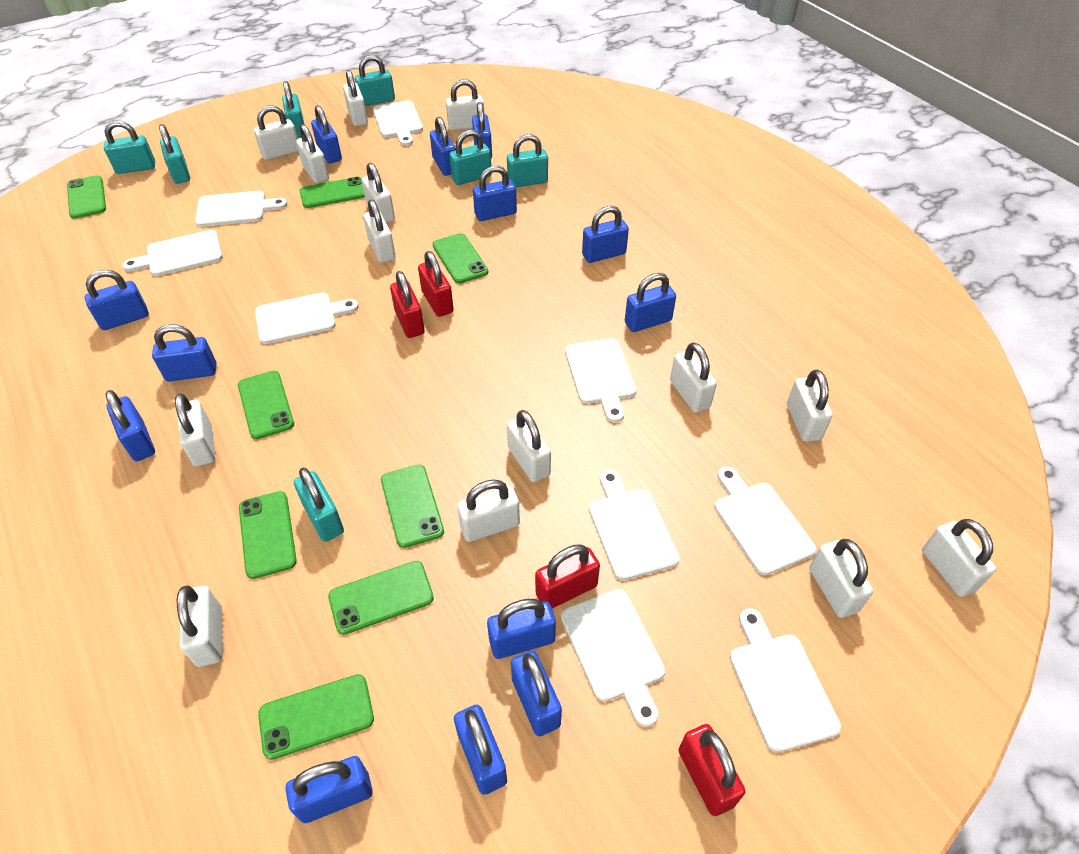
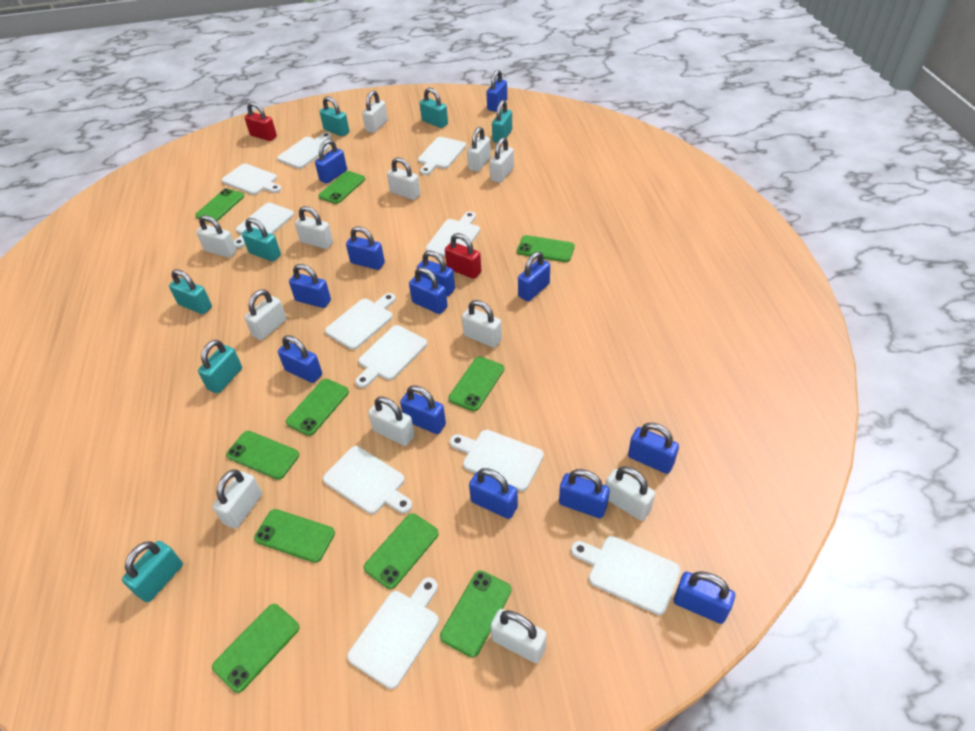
green phone: 8 -> 10
red padlock: 4 -> 2
white cutting board: 9 -> 11
white padlock: 14 -> 12

